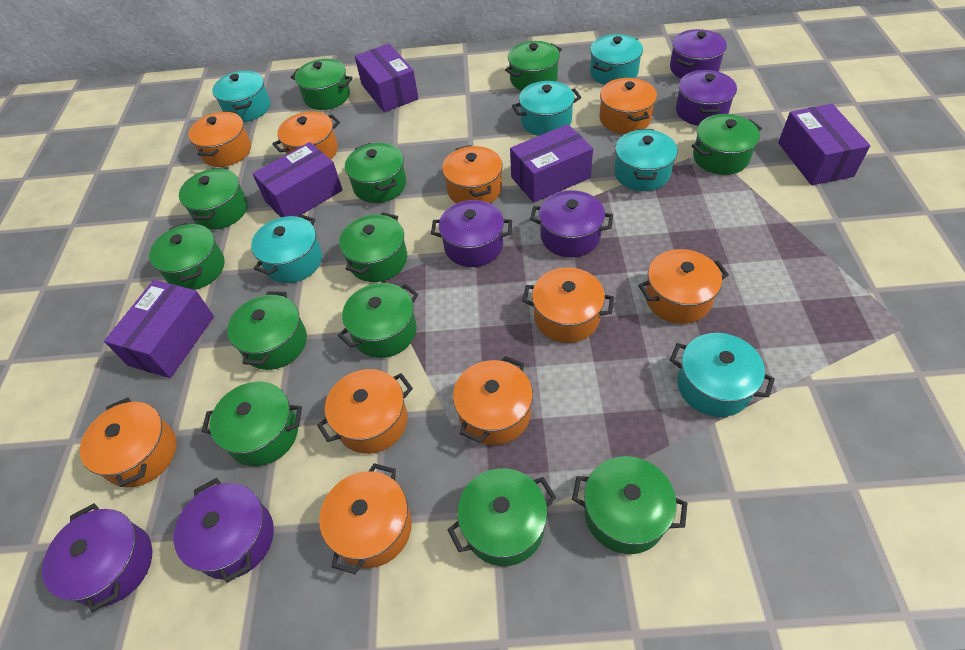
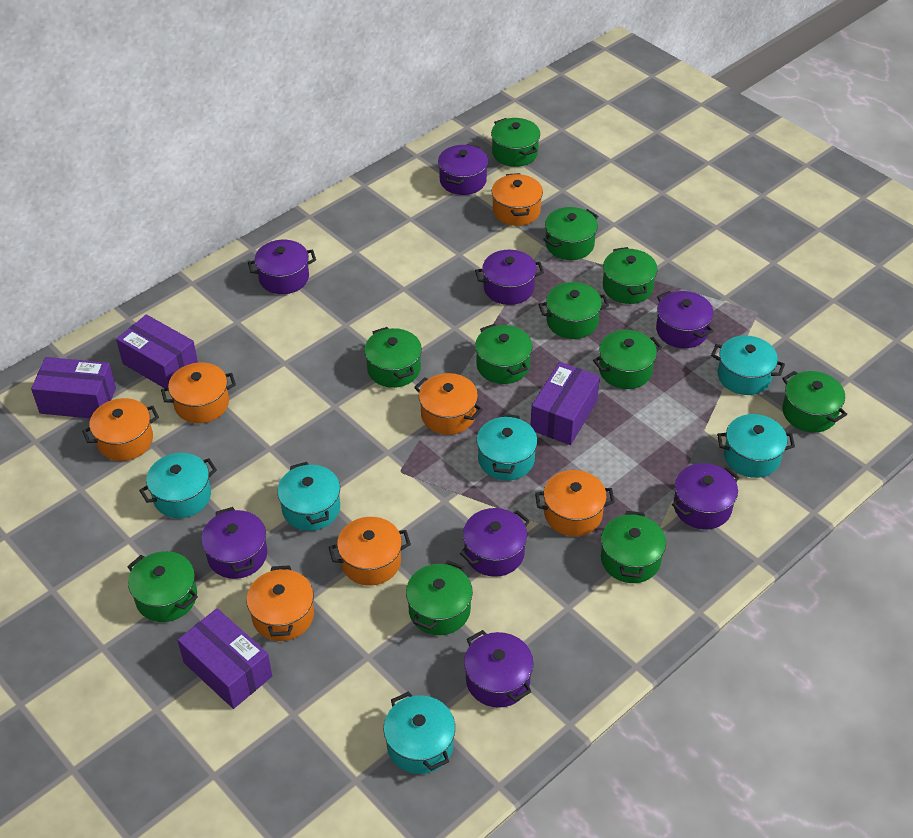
green pot: 12 -> 11
orange pot: 10 -> 7
purple box: 5 -> 4
purple pot: 6 -> 8

